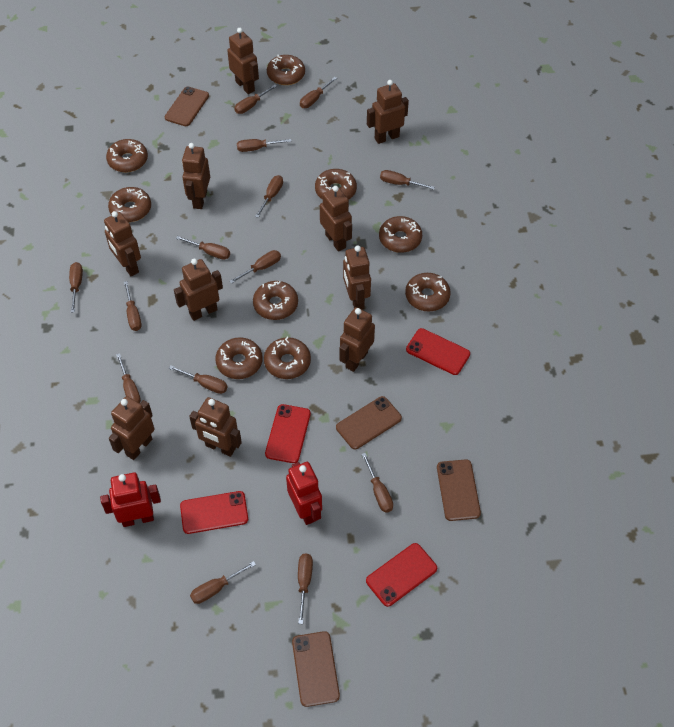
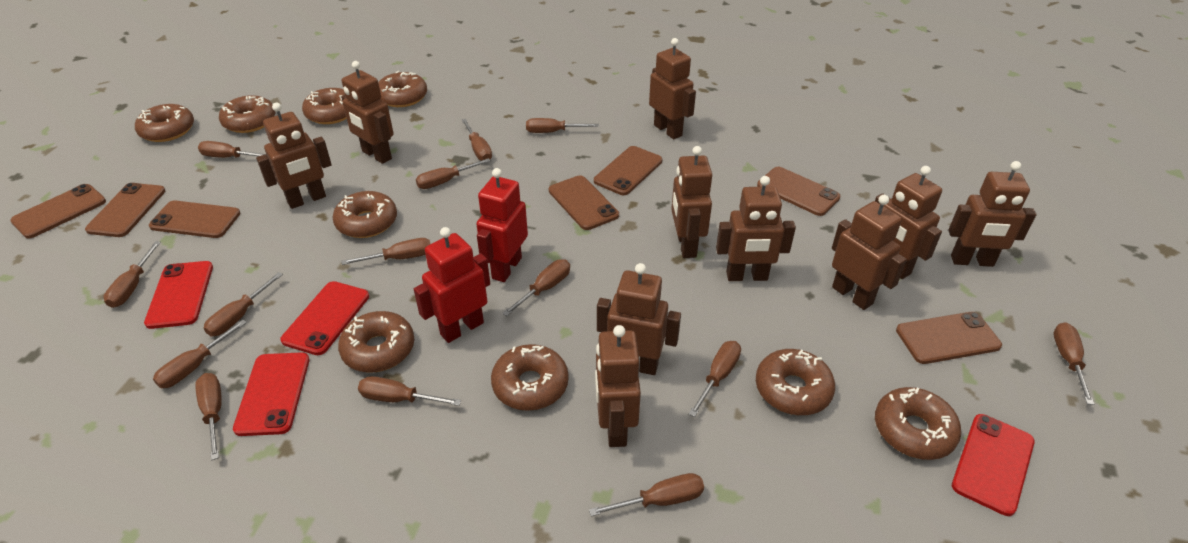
brown phone: 4 -> 7

